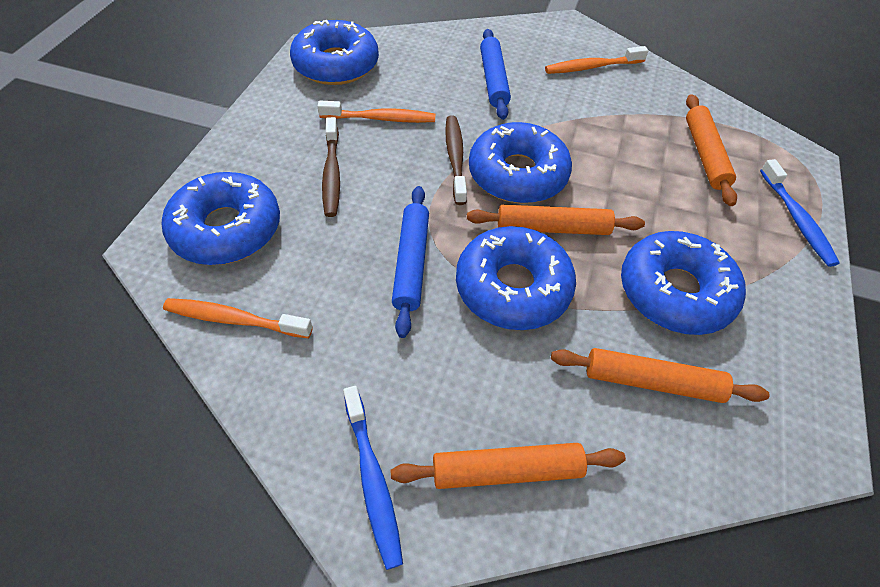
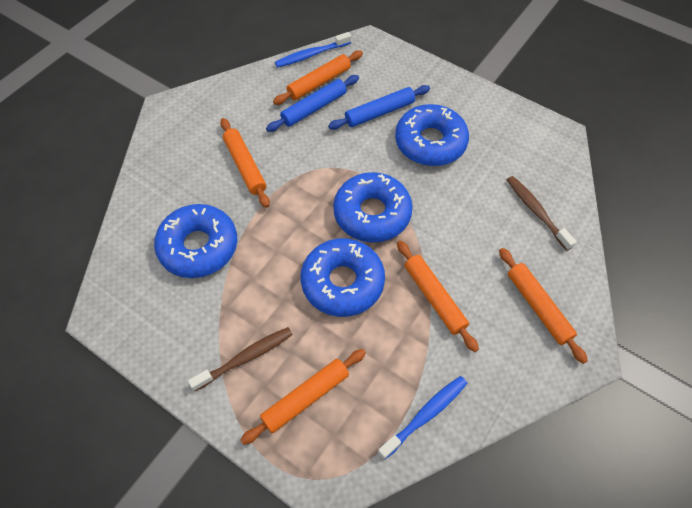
blue donut: 5 -> 4
orange rolling pin: 4 -> 5
orange toothbrush: 3 -> 0

